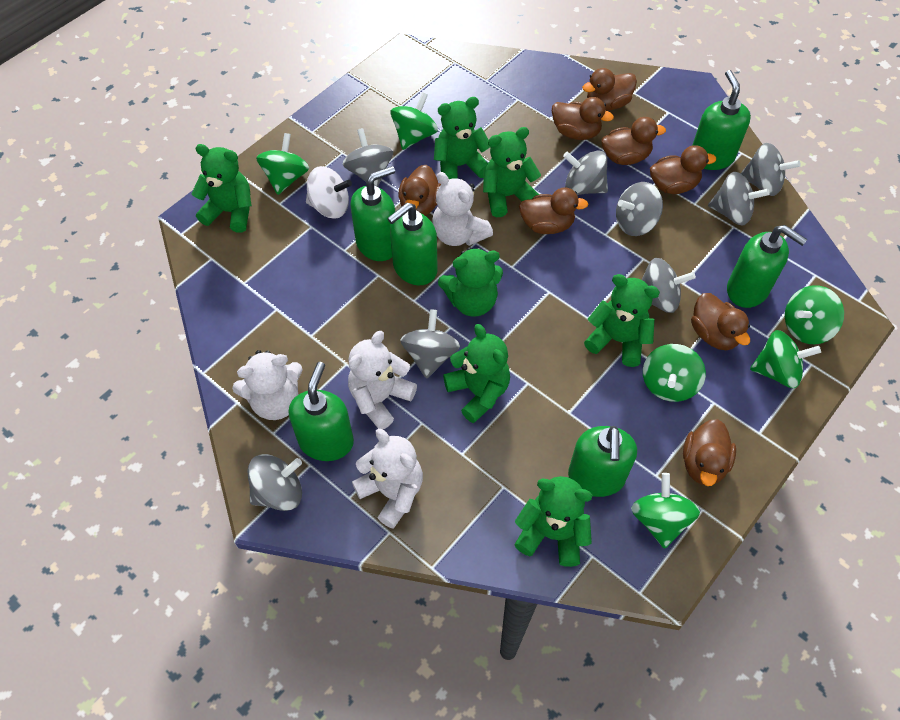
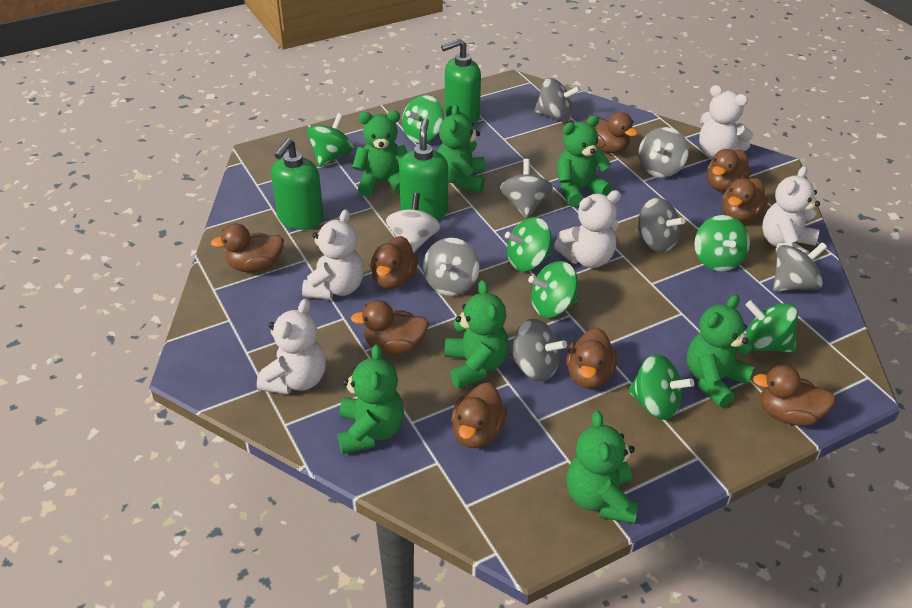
brown duck: 8 -> 9
green soap dispenser: 6 -> 3
green spinning top: 6 -> 7
grey spinning top: 8 -> 7
white teddy bear: 4 -> 5

